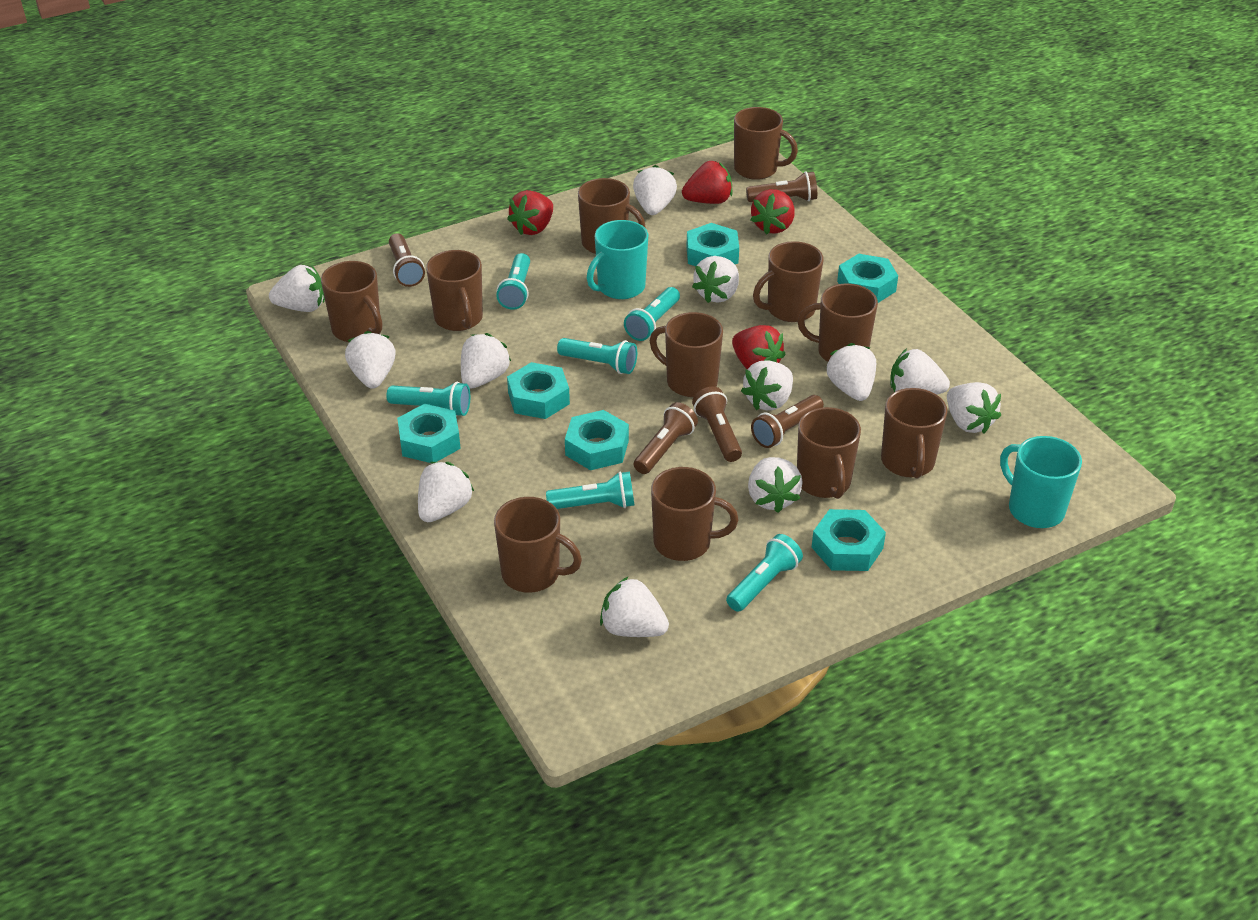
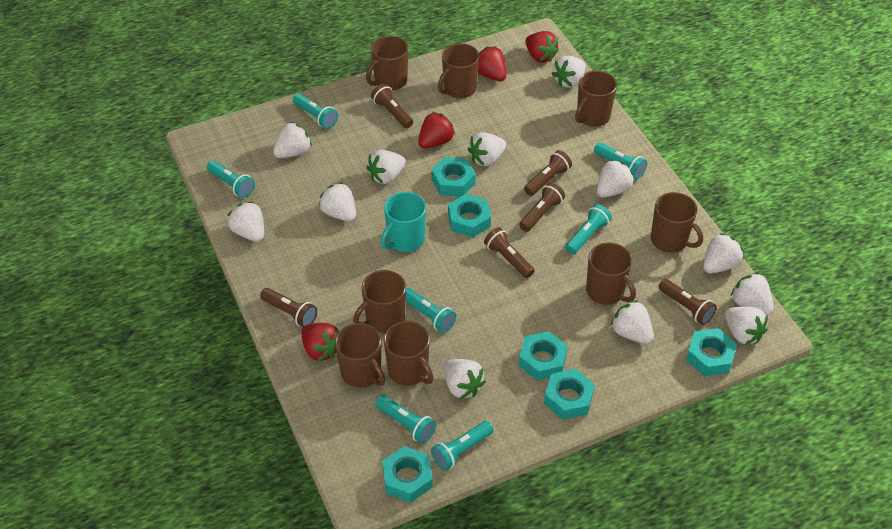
brown flashlight: 5 -> 6
brown mug: 11 -> 8
turquoise flashlight: 6 -> 7
turquoise mug: 2 -> 1

